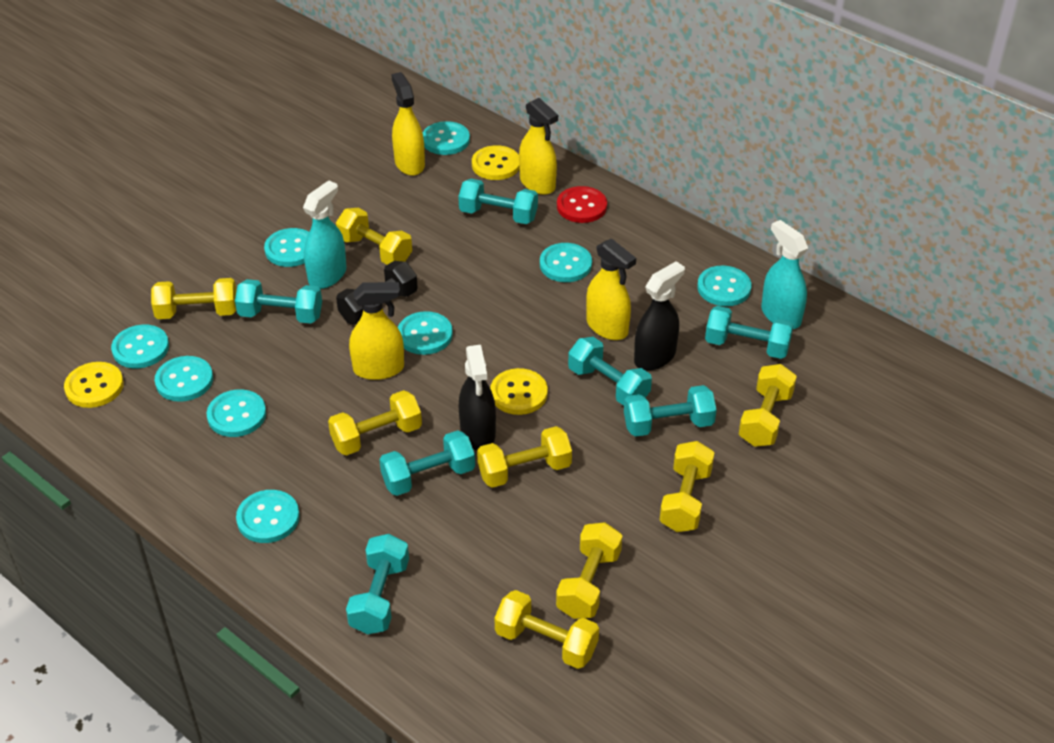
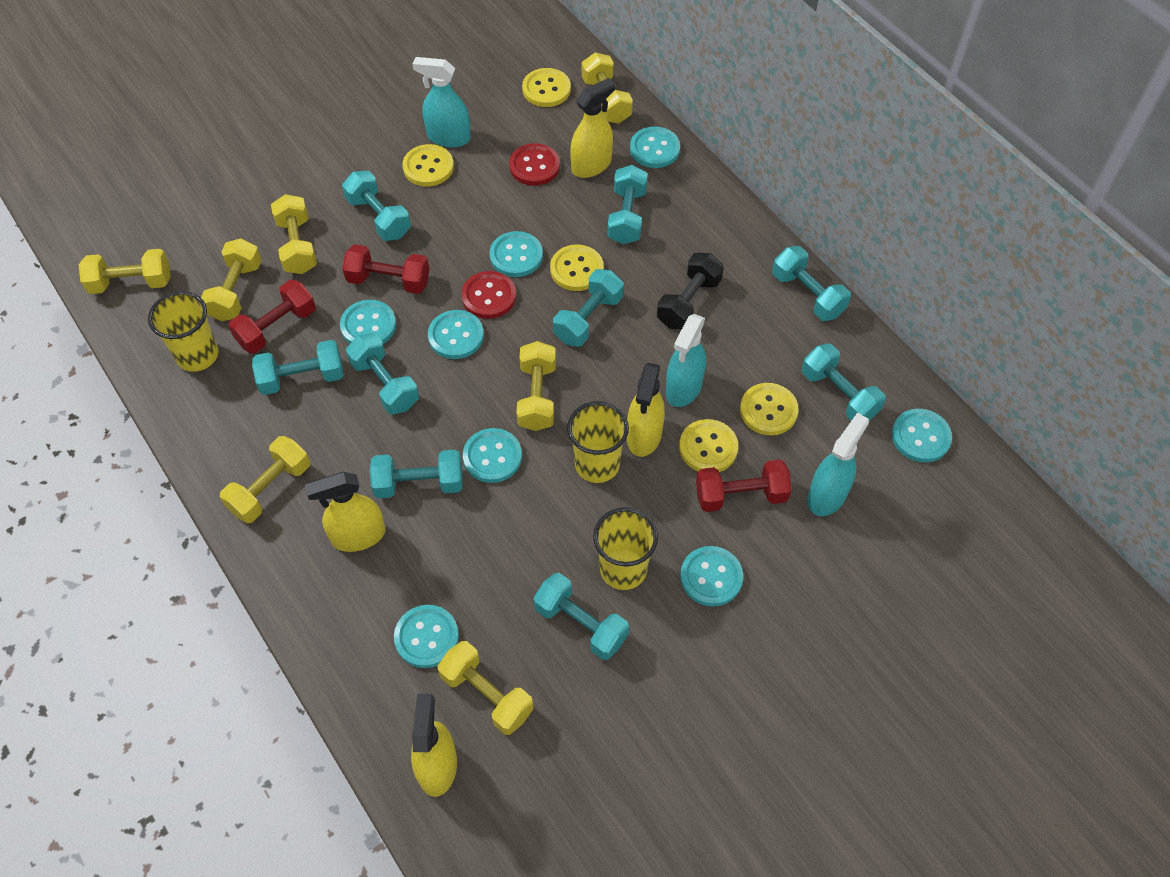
black spray bottle: 2 -> 0
red button: 1 -> 2
red dumbbell: 0 -> 3
turquoise button: 9 -> 8
turquoise dumbbell: 7 -> 9
turquoise spray bottle: 2 -> 3
yellow button: 3 -> 5
yellow cup: 0 -> 3
yellow dumbbell: 8 -> 7

